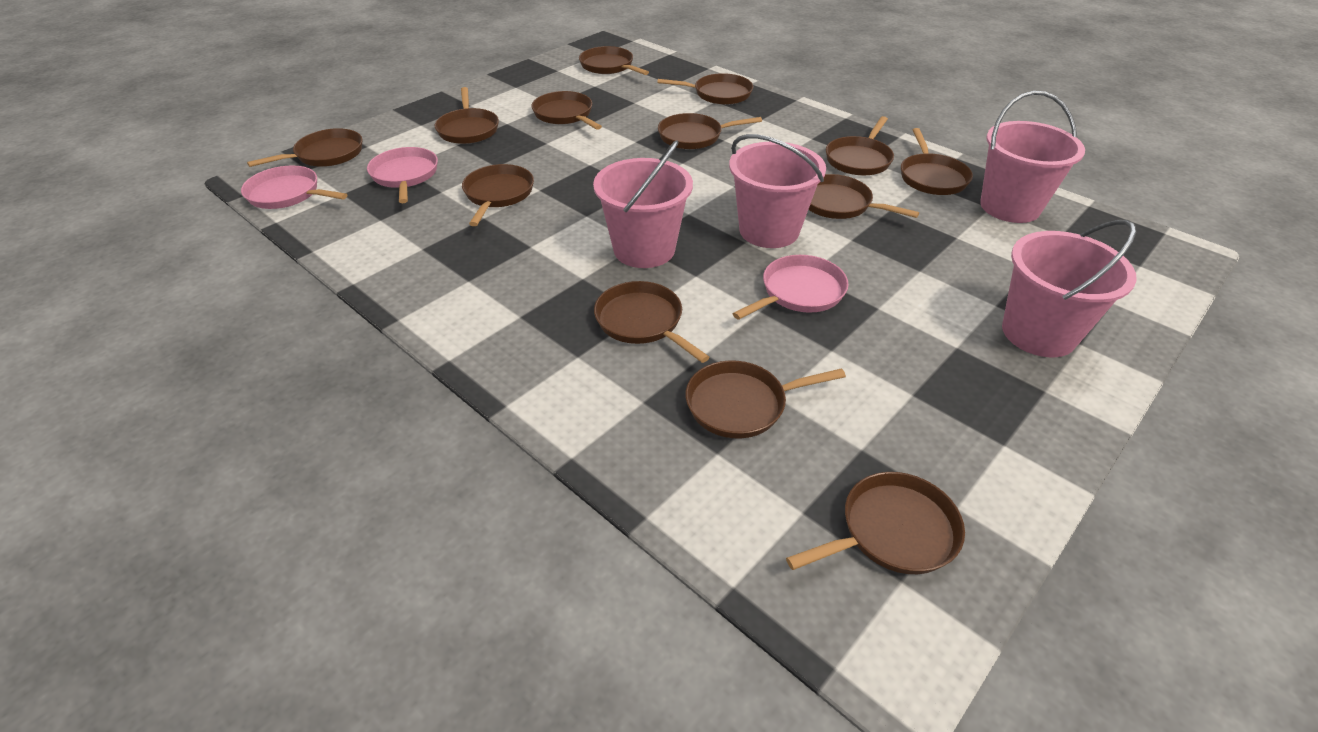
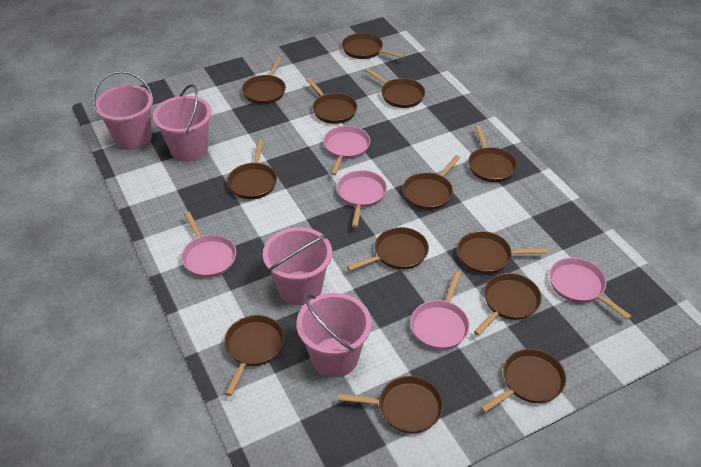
pink pan: 3 -> 5

